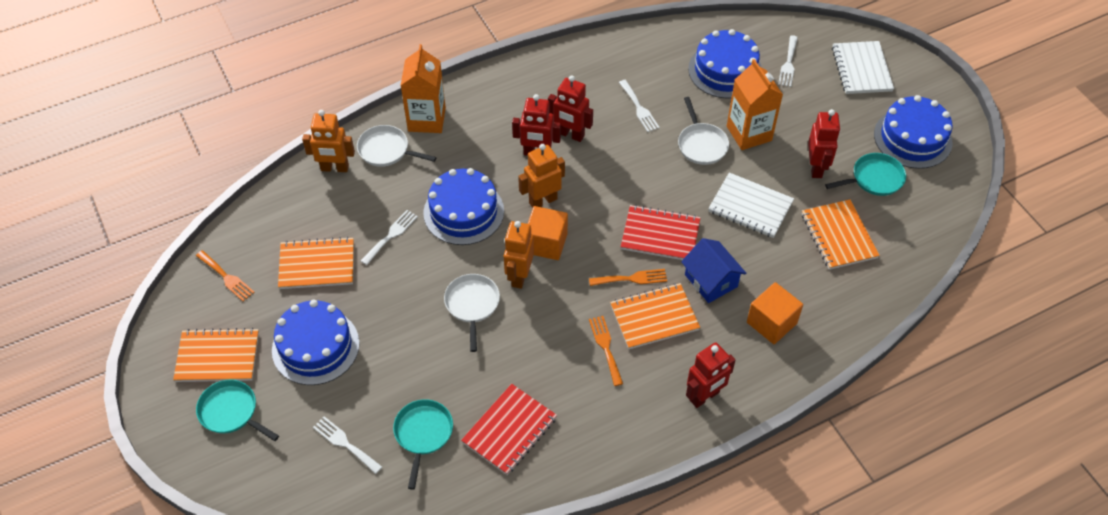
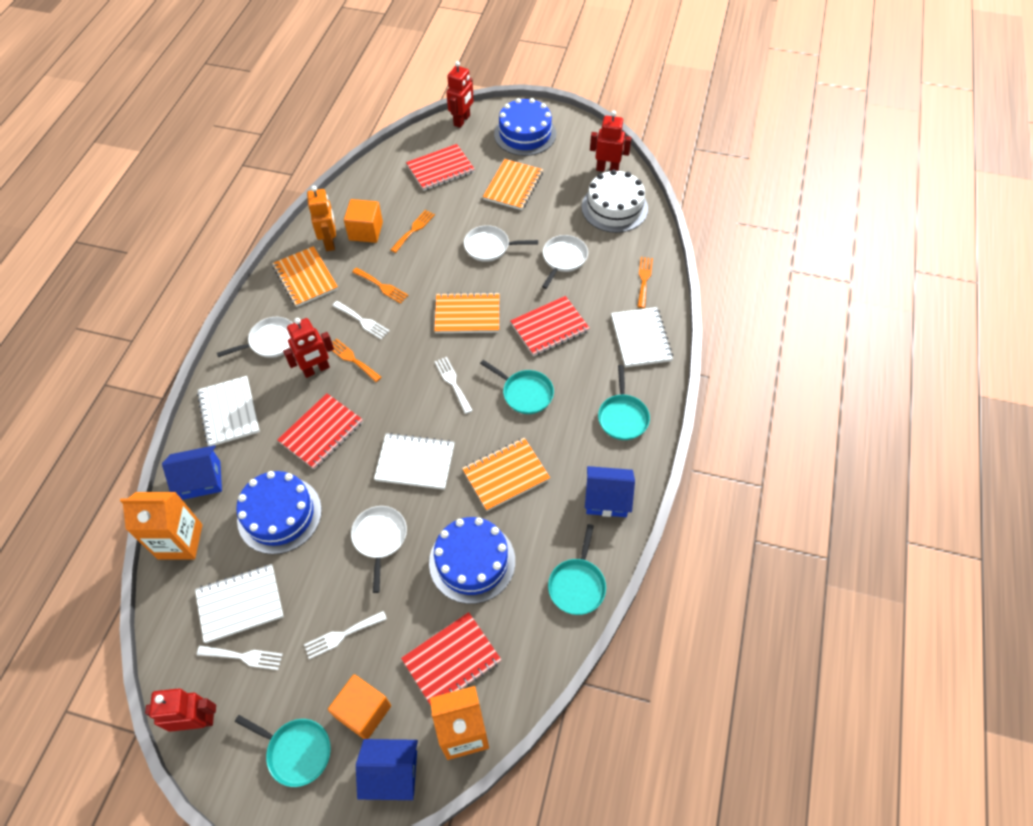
blue cake: 4 -> 3
blue house: 1 -> 3
orange fork: 3 -> 4
orange robot: 3 -> 1
red notebook: 2 -> 4
turquoise pan: 3 -> 4
white cake: 0 -> 1
white notebook: 2 -> 4
white pan: 3 -> 4

